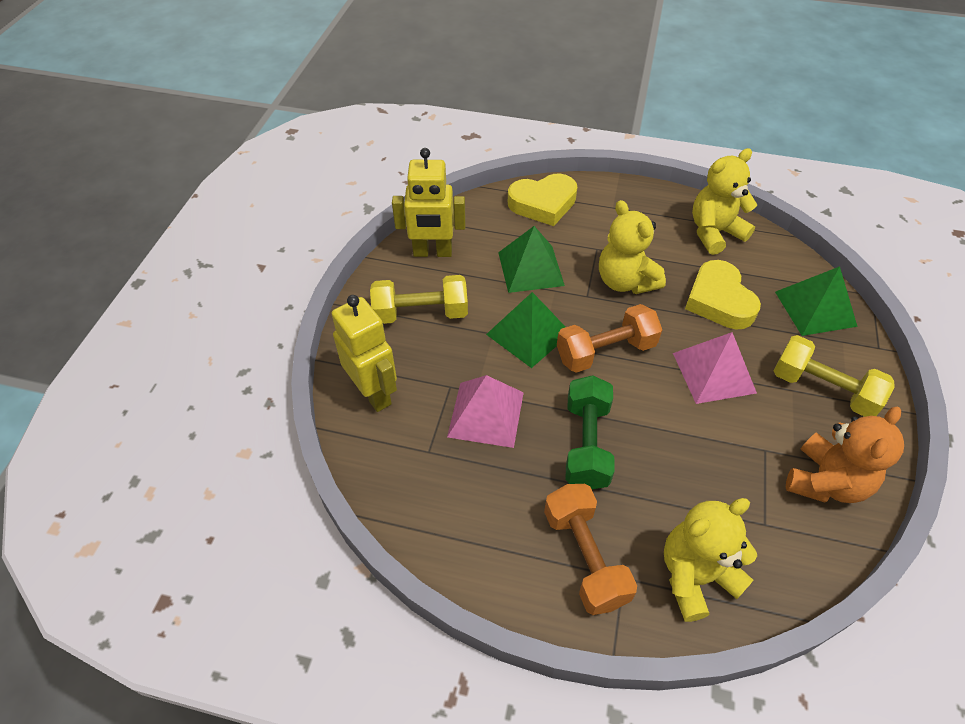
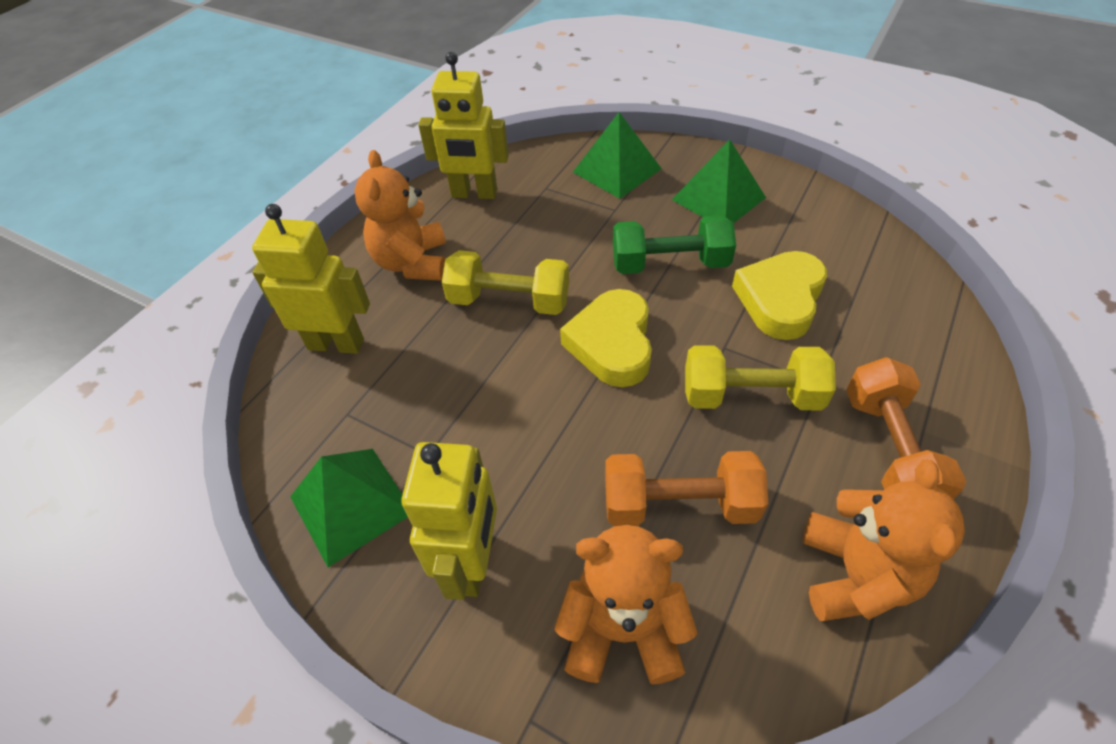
orange teddy bear: 1 -> 3
pink pyramid: 2 -> 0
yellow robot: 2 -> 3
yellow teddy bear: 3 -> 0

